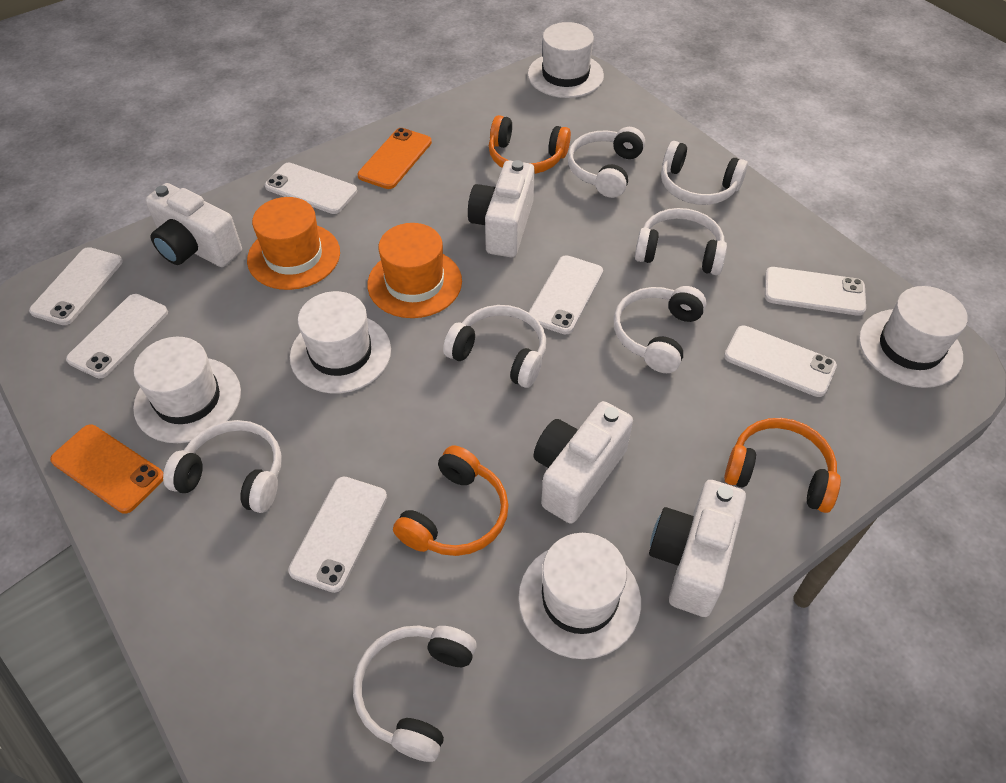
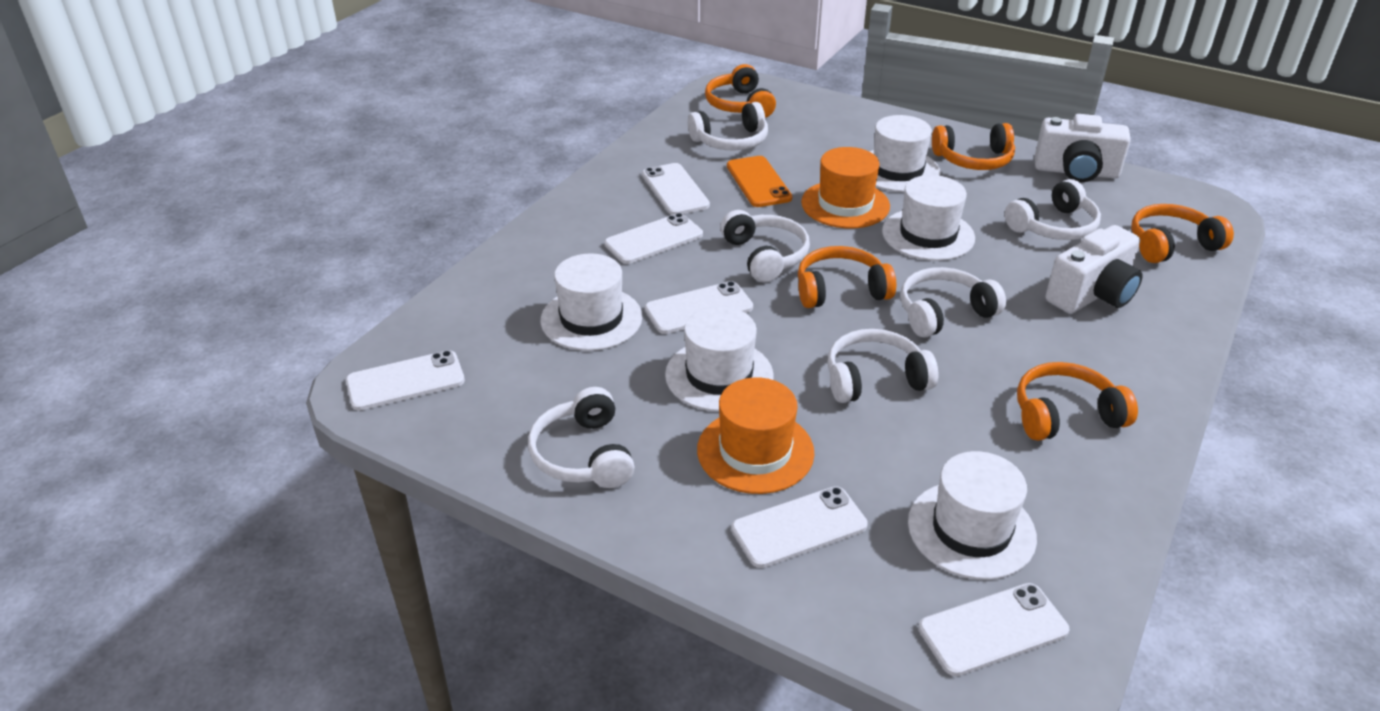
orange headphones: 3 -> 5
orange phone: 2 -> 1
white camera: 4 -> 2
white headphones: 7 -> 6
white phone: 7 -> 6

